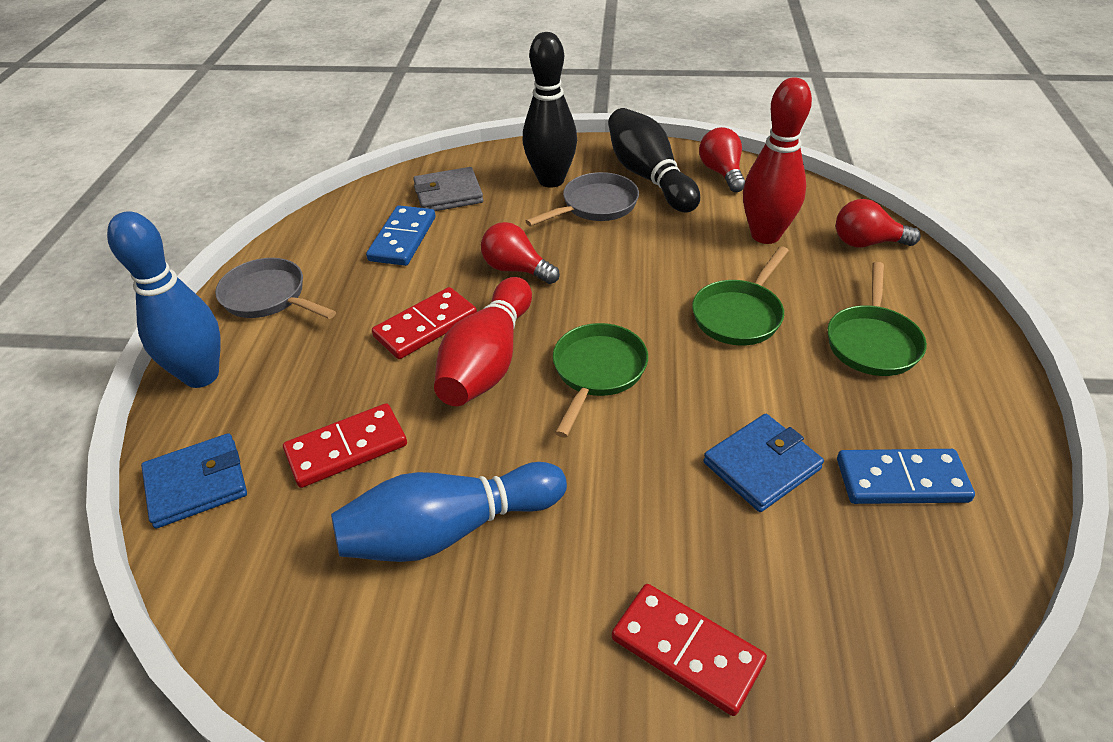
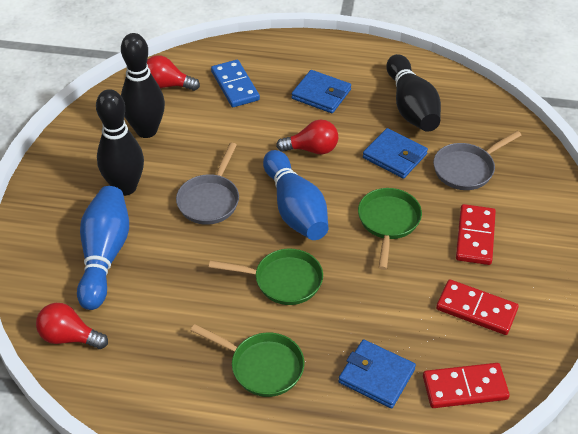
black bowling pin: 2 -> 3
blue domino: 2 -> 1
blue wallet: 2 -> 3
grey wallet: 1 -> 0
red bowling pin: 2 -> 0

